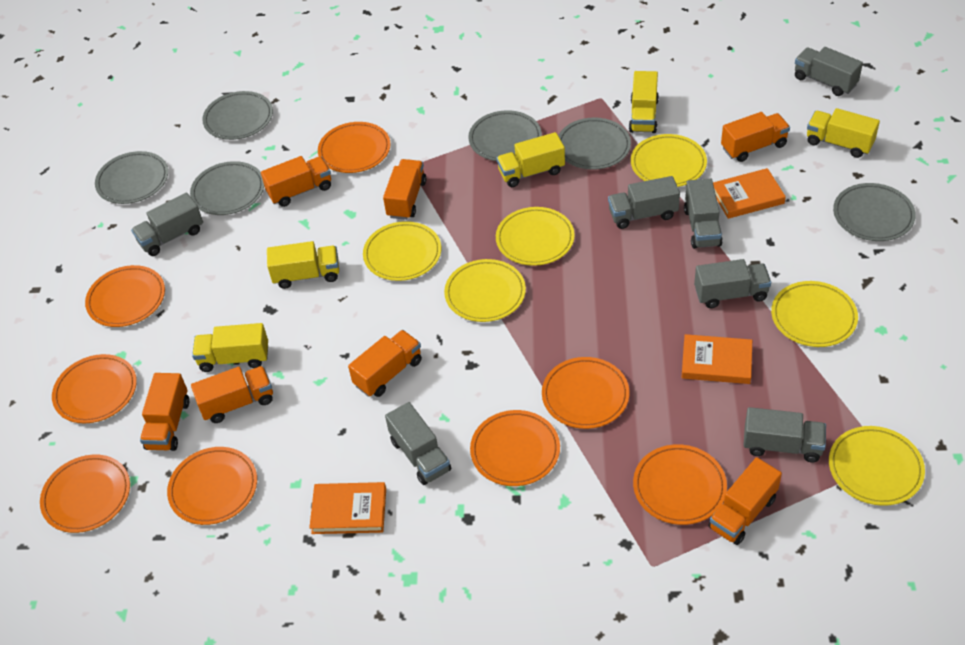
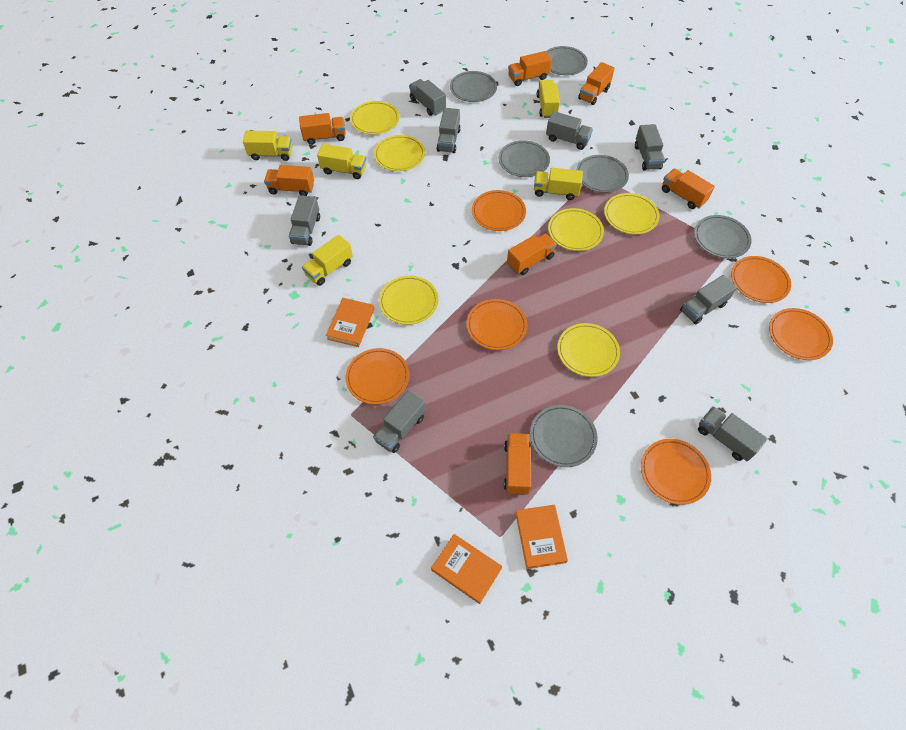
grey truck: 7 -> 8
orange plate: 8 -> 6

